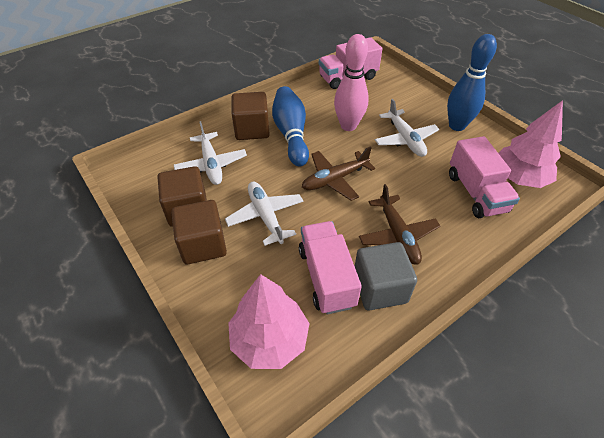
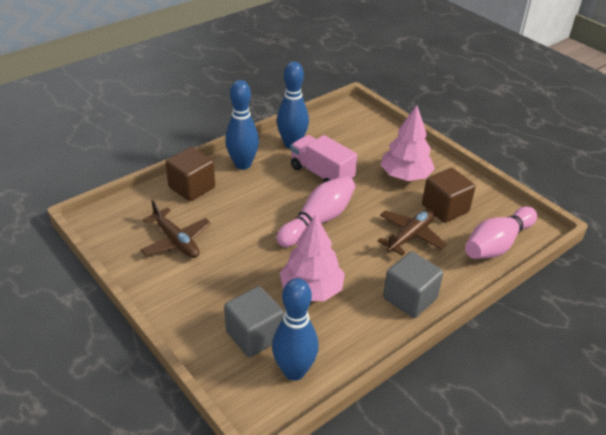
blue bowling pin: 2 -> 3
brown cube: 3 -> 2
grey cube: 1 -> 2
pink bowling pin: 1 -> 2
pink truck: 3 -> 1
white plane: 3 -> 0

